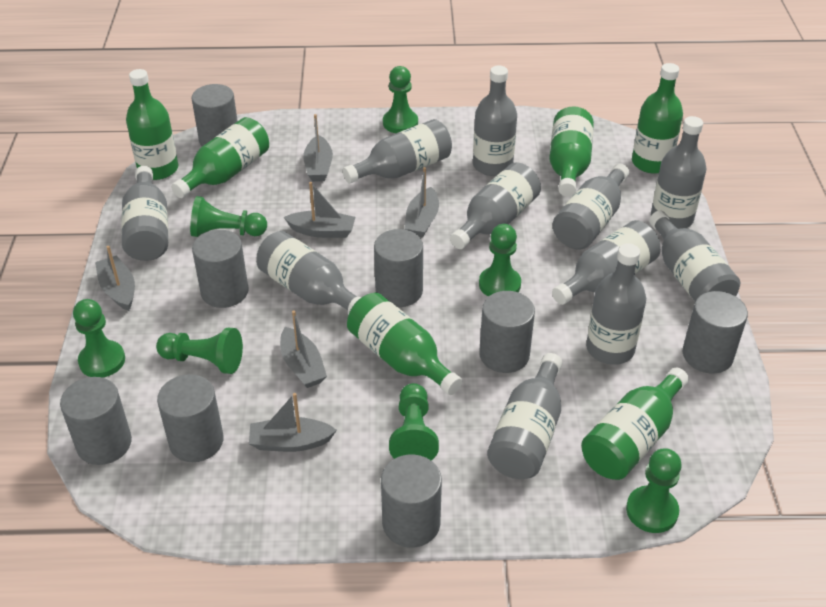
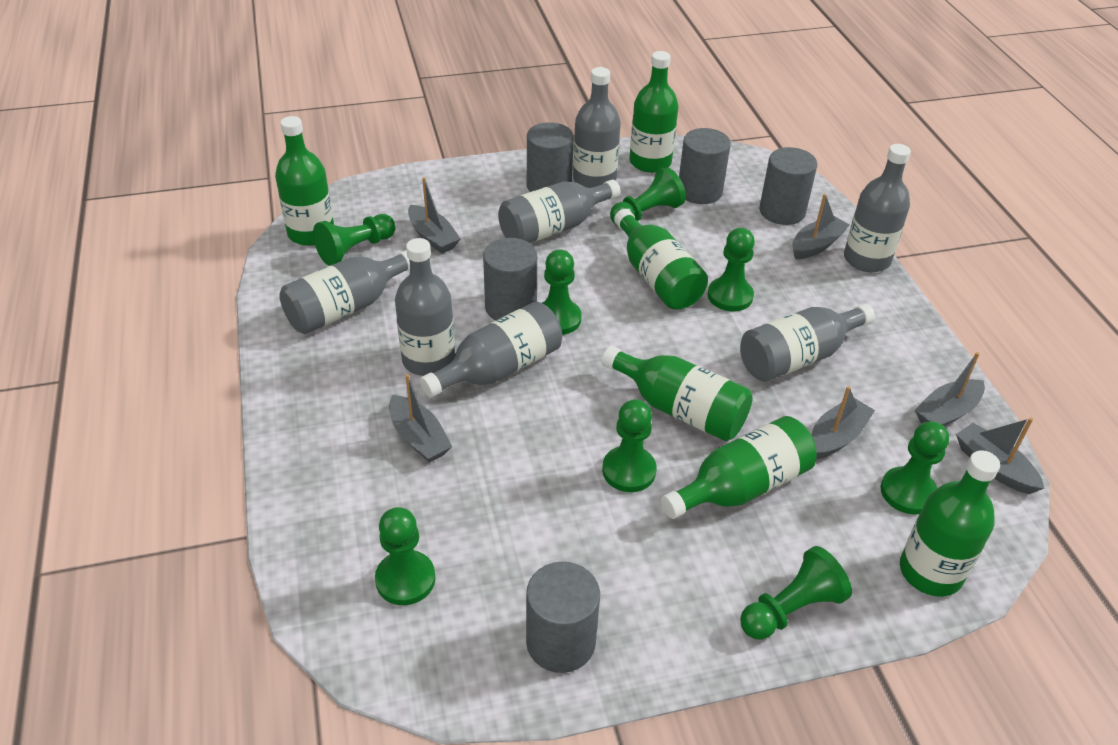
green pawn: 7 -> 8
grey bottle: 11 -> 7
grey cylinder: 8 -> 5

